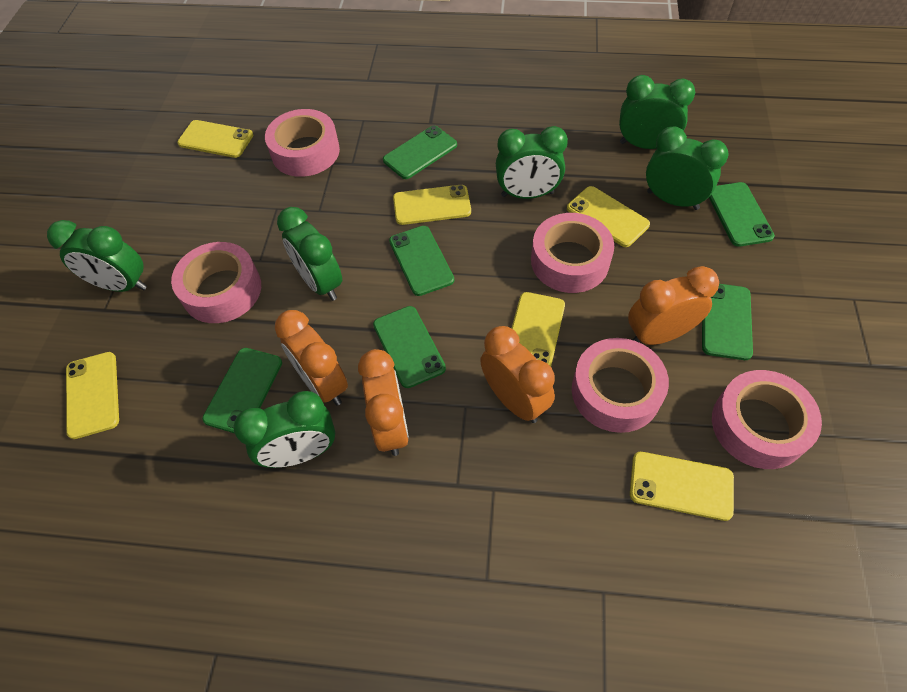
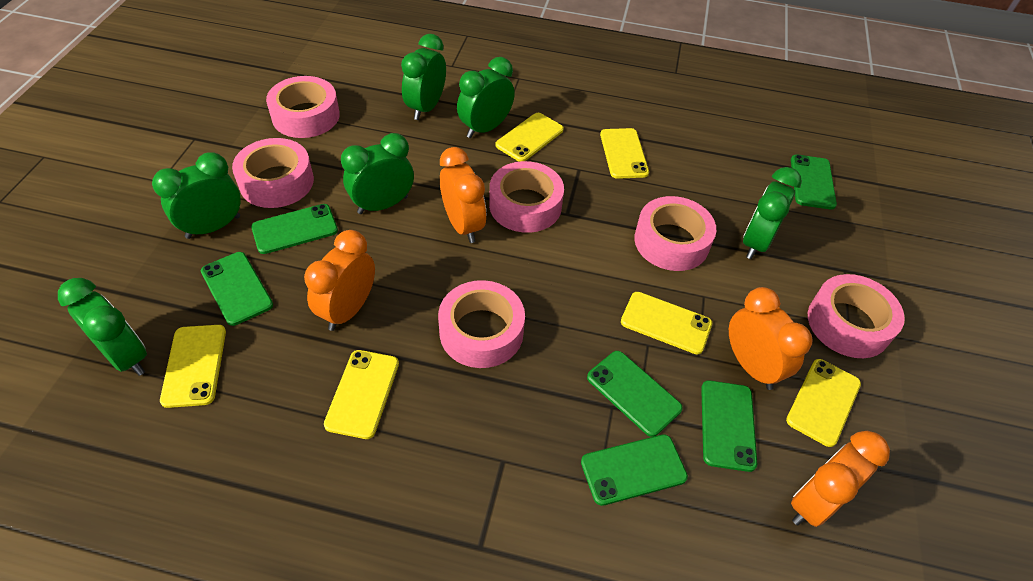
pink tape: 5 -> 6

